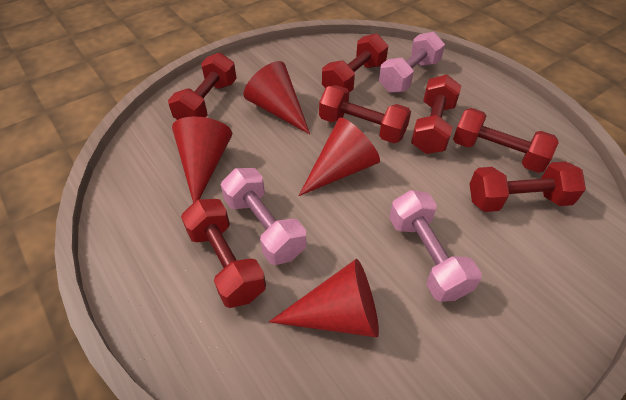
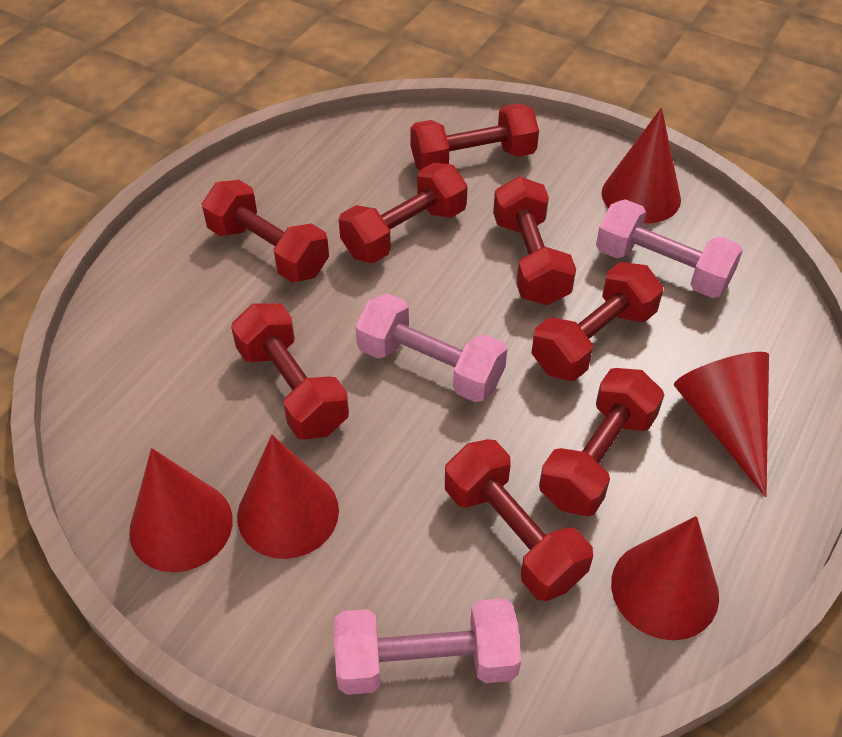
red cone: 4 -> 5
red dumbbell: 7 -> 8

